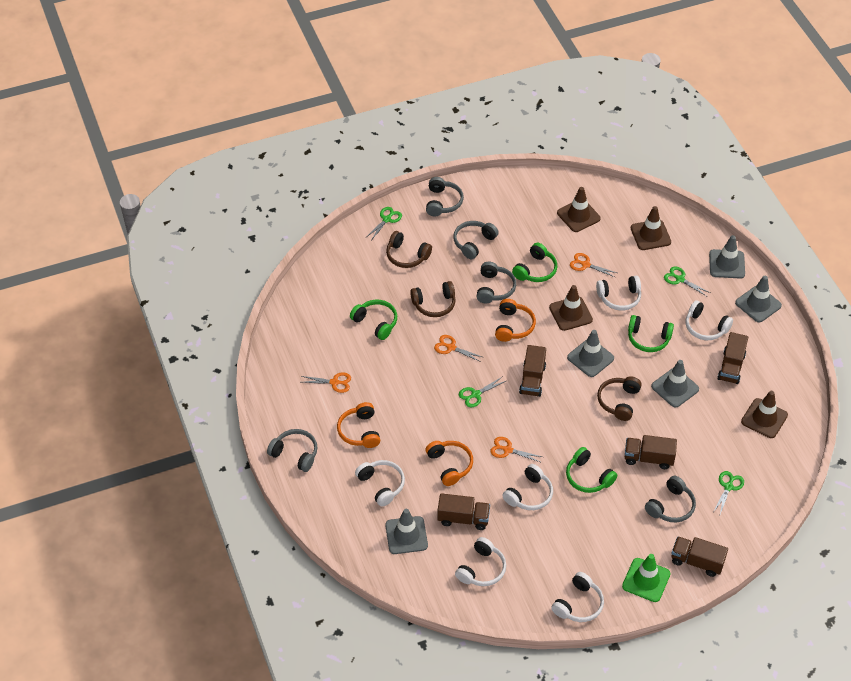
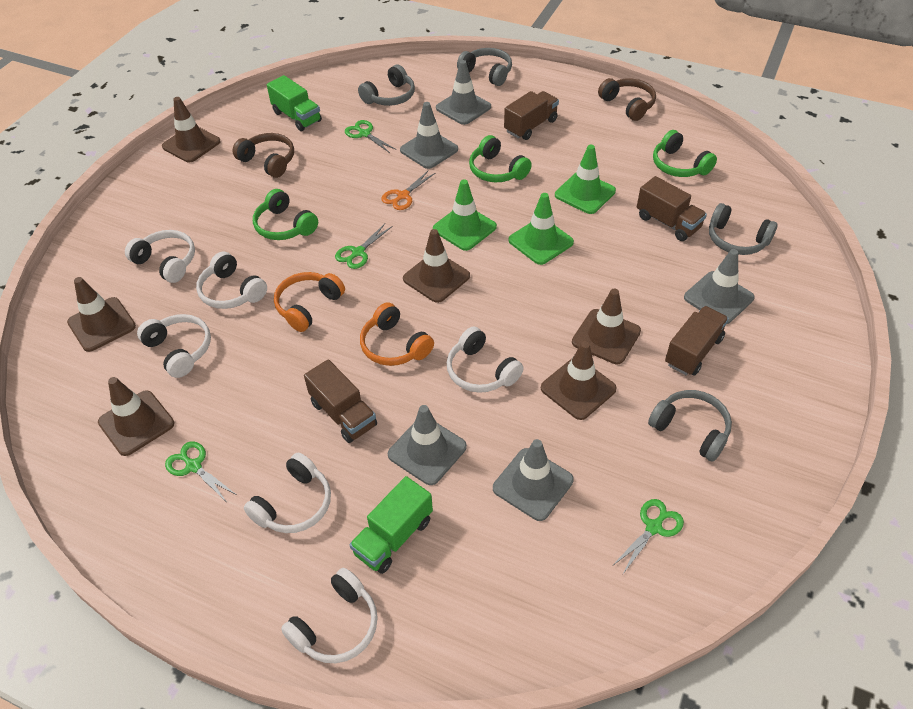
brown headphones: 3 -> 2
brown traffic cone: 4 -> 6
brown truck: 5 -> 4
green headphones: 4 -> 3
green traffic cone: 1 -> 3
green truck: 0 -> 2
grey headphones: 5 -> 4
orange headphones: 3 -> 2
orange scissors: 4 -> 1

